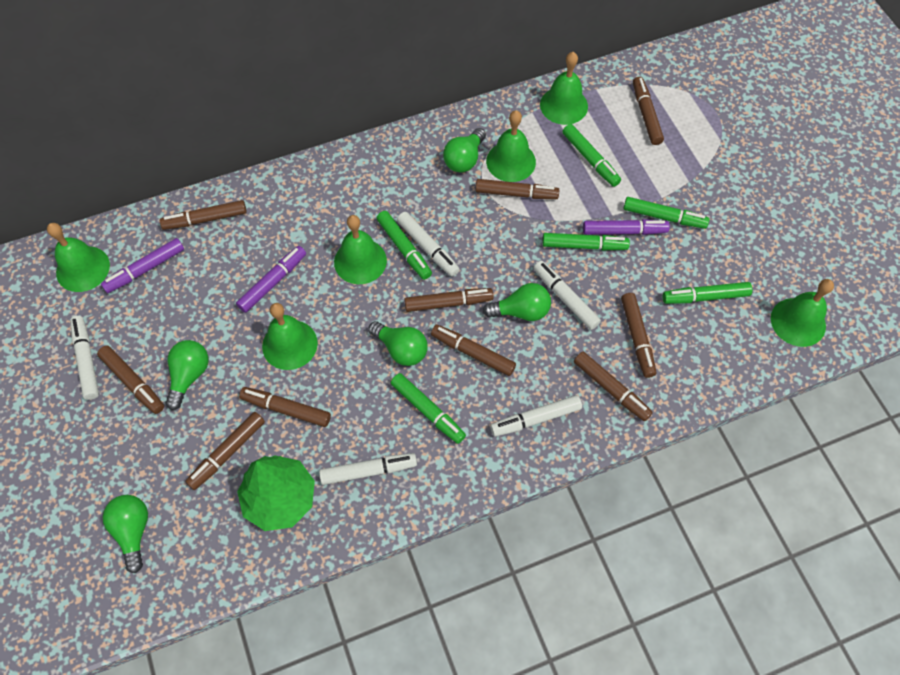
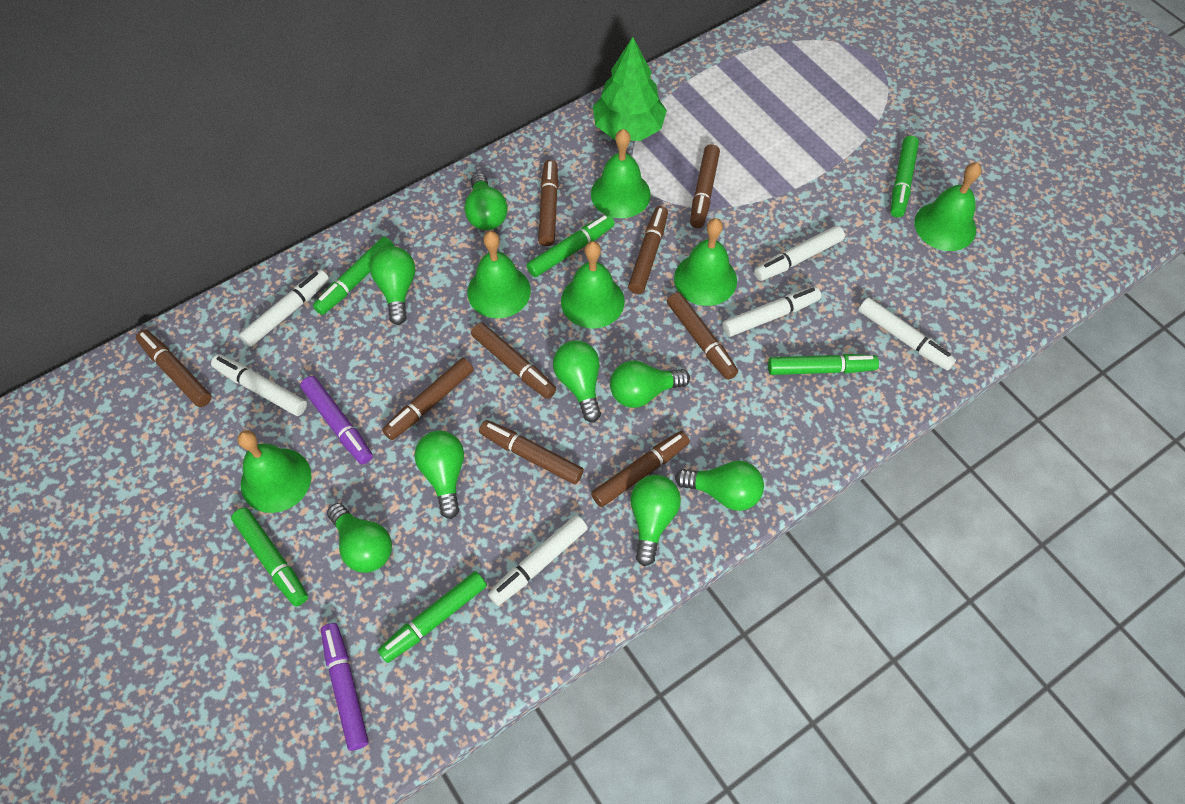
brown marker: 10 -> 9
green light bulb: 5 -> 8
purple marker: 3 -> 2
white marker: 5 -> 6

